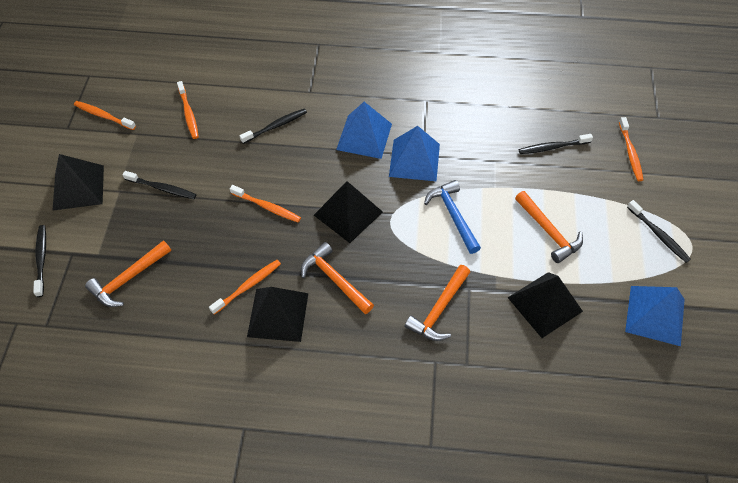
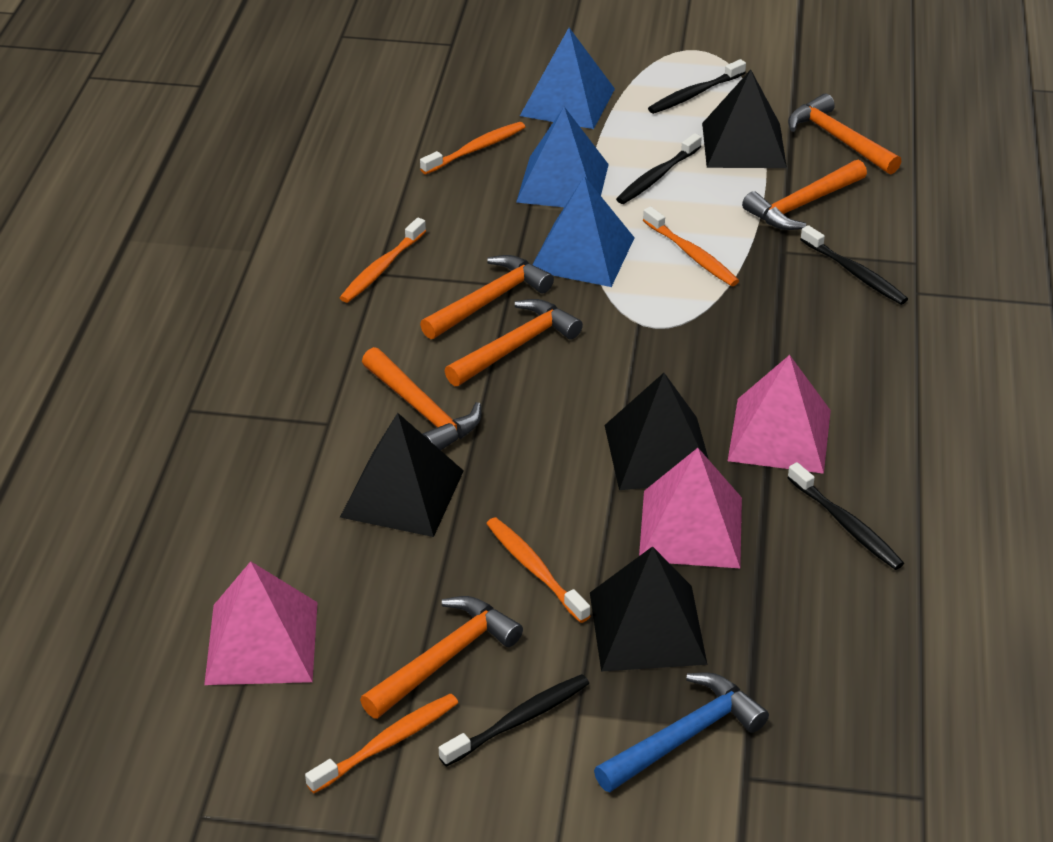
orange hammer: 4 -> 6
pink pyramid: 0 -> 3

